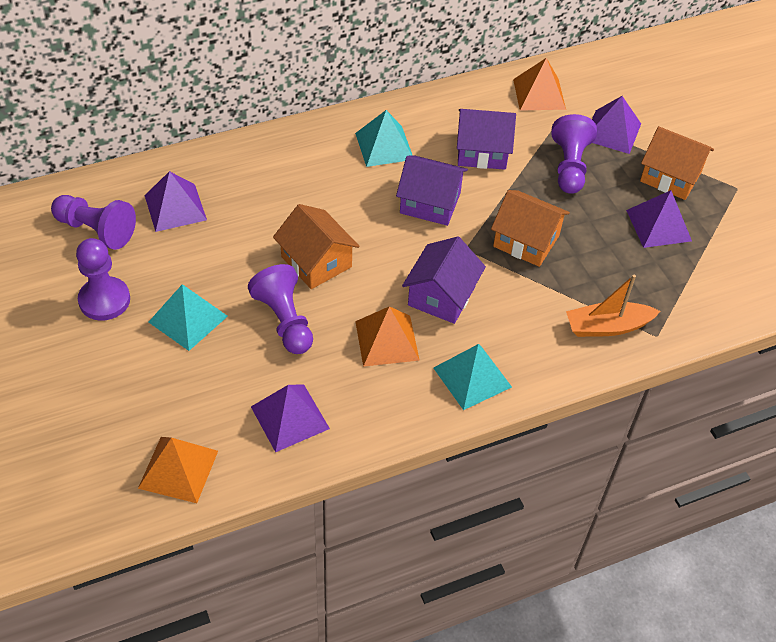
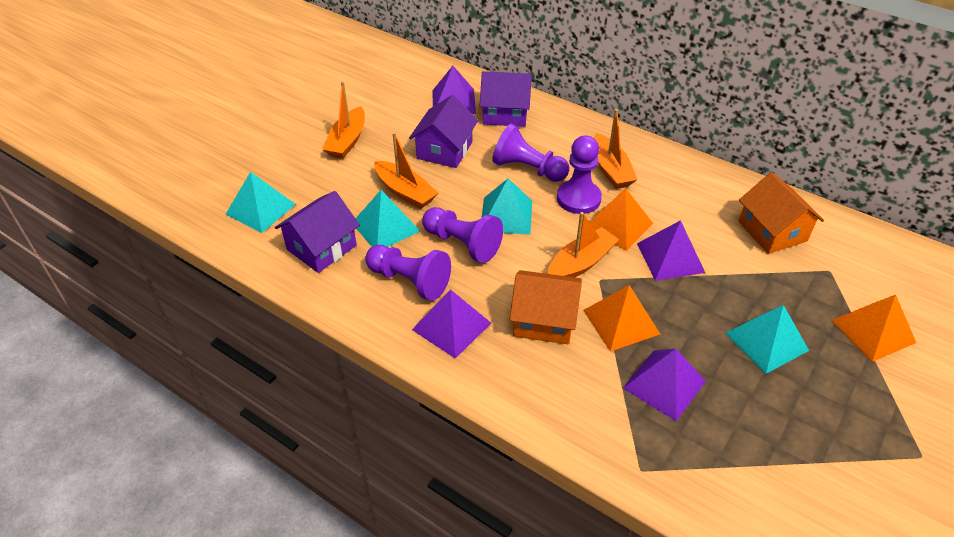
orange boat: 1 -> 4
orange house: 3 -> 2
turquoise pyramid: 3 -> 4

